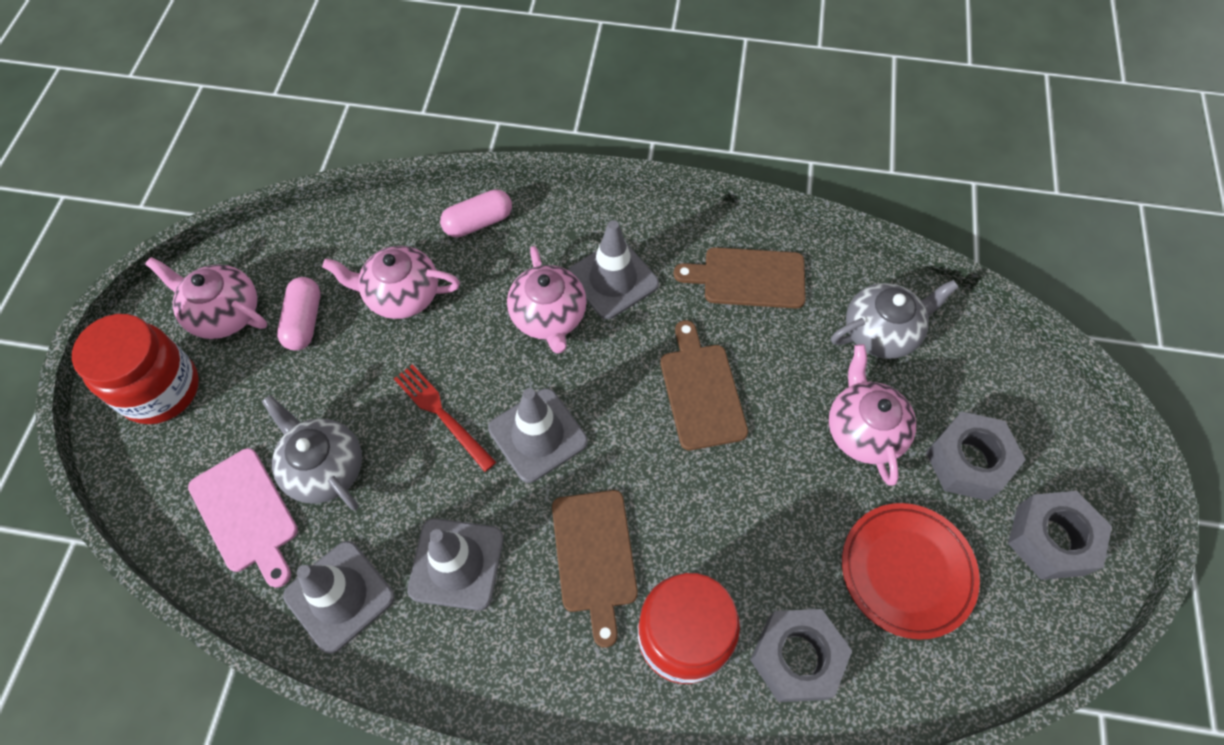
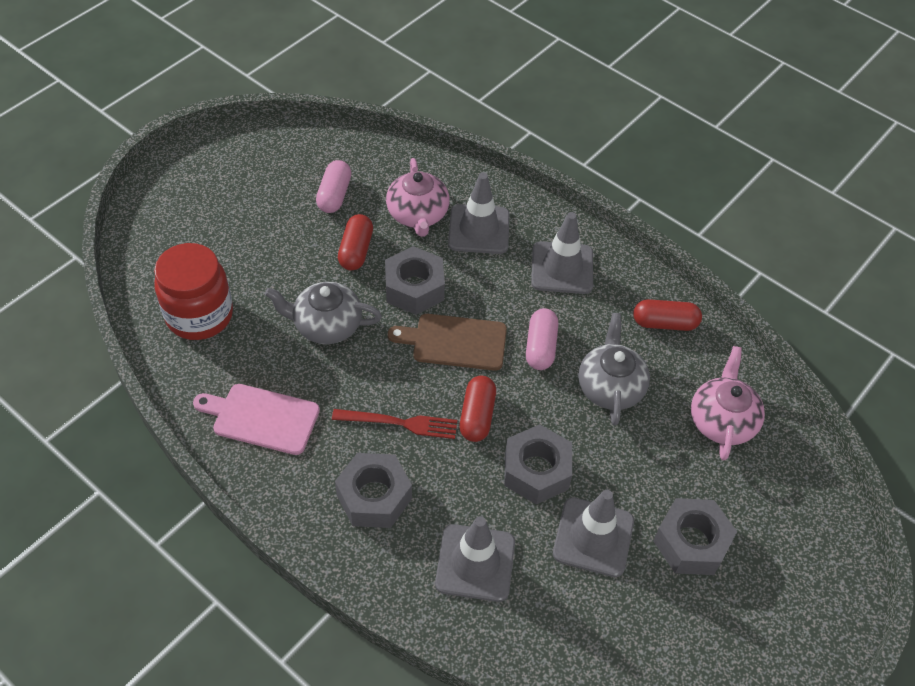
brown cutting board: 3 -> 1
grey nut: 3 -> 4
pink teapot: 4 -> 2
red capsule: 0 -> 3
red jar: 2 -> 1
red plate: 1 -> 0

